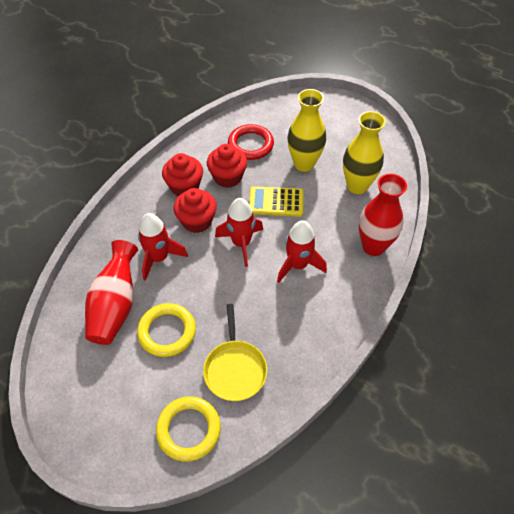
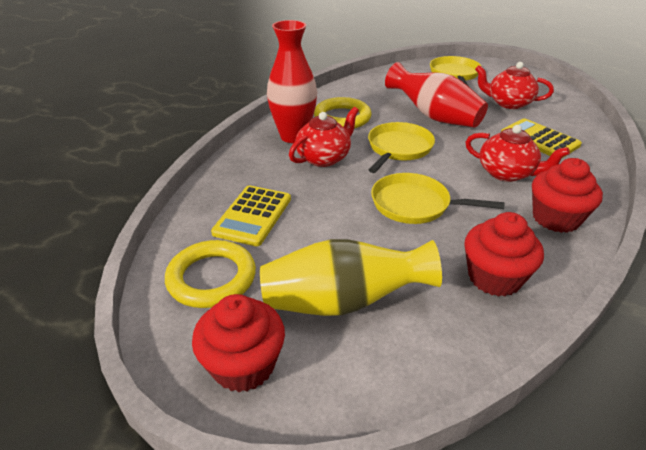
red ring: 1 -> 0
red rocket: 3 -> 0
red teapot: 0 -> 3
yellow calculator: 1 -> 2
yellow pan: 1 -> 3
yellow vase: 2 -> 1

